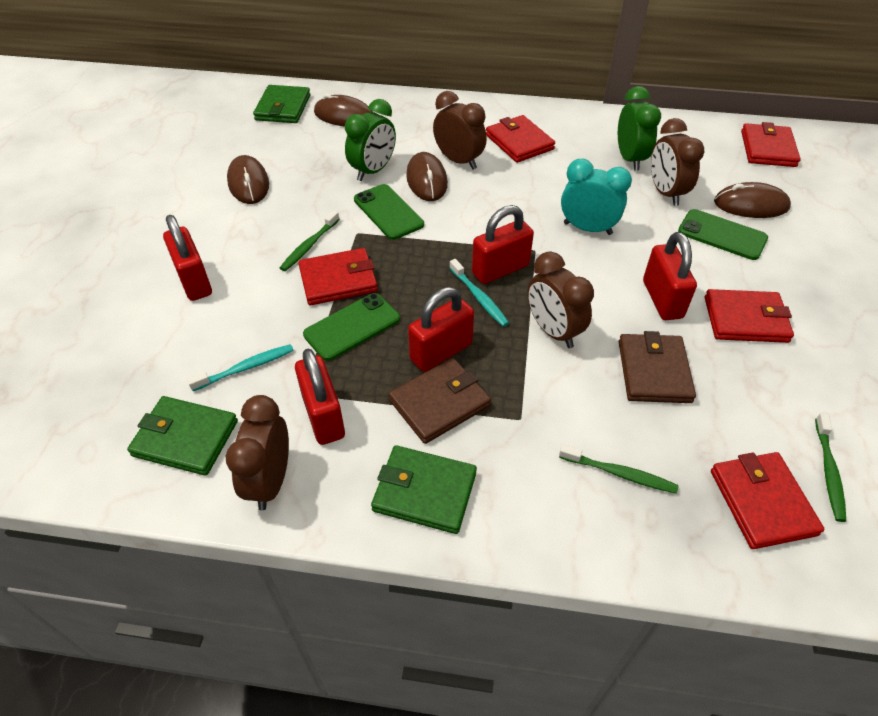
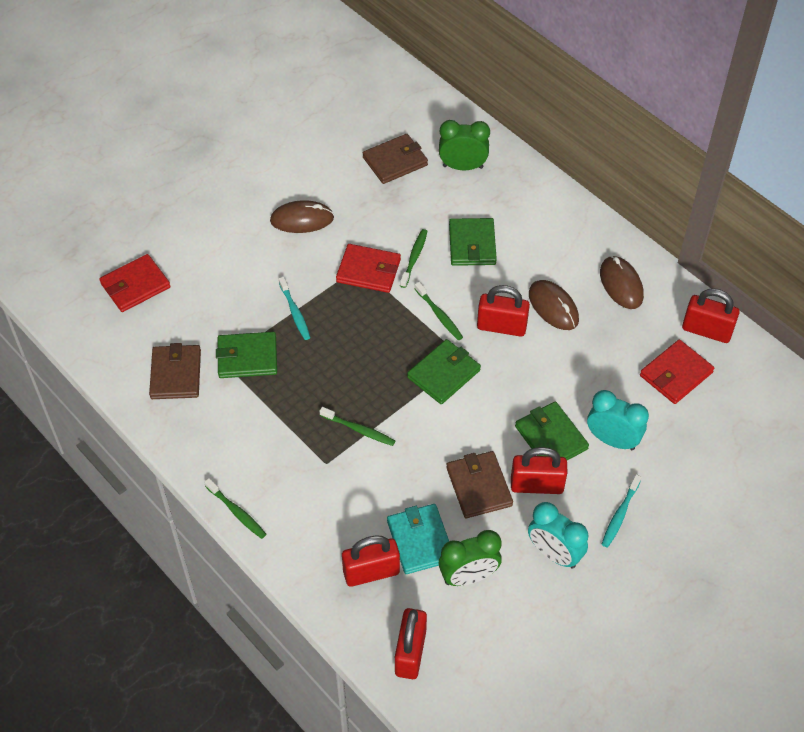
brown clock: 4 -> 0
brown mouse: 4 -> 3
brown wallet: 2 -> 3
green phone: 3 -> 0
green toothbrush: 3 -> 4
green wallet: 3 -> 4
red wallet: 5 -> 3
turquoise clock: 1 -> 2
turquoise wallet: 0 -> 1

